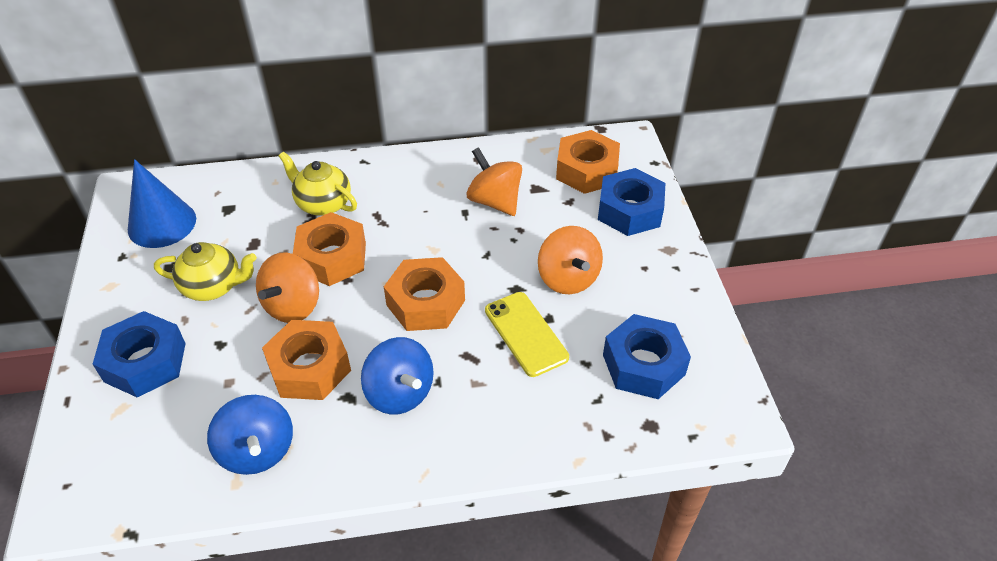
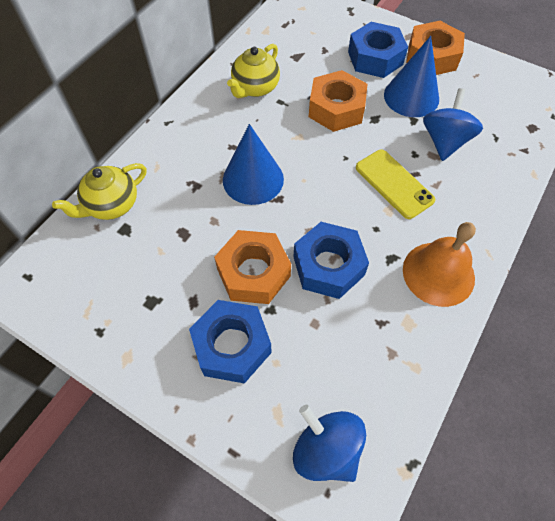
blue cone: 1 -> 2
orange bell: 0 -> 1
orange nut: 4 -> 3
orange spinning top: 3 -> 0

